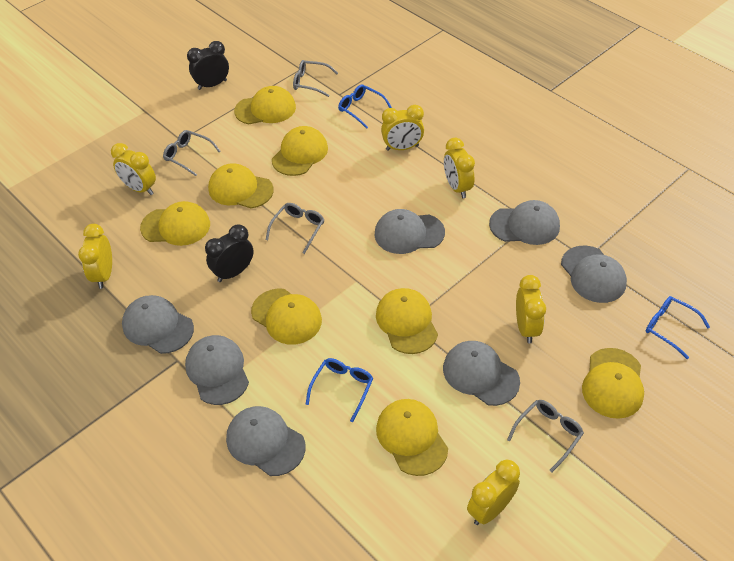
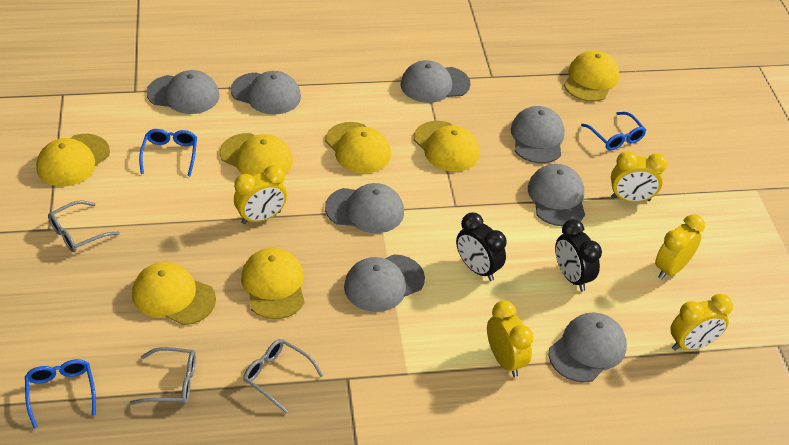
grey cap: 7 -> 8
grey glasses: 4 -> 3
yellow cap: 8 -> 7
yellow clock: 6 -> 5

